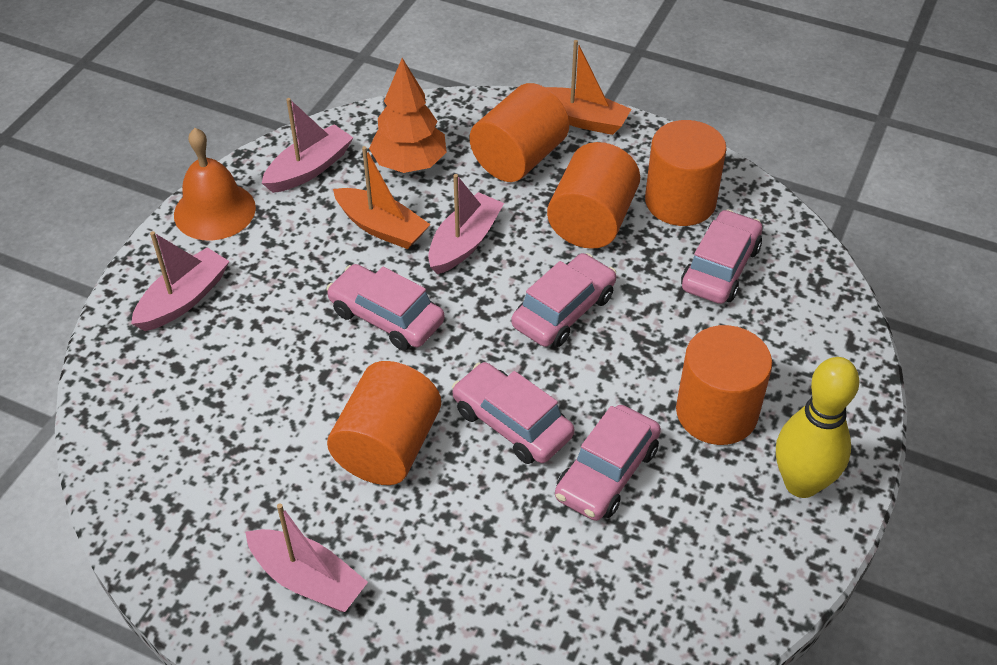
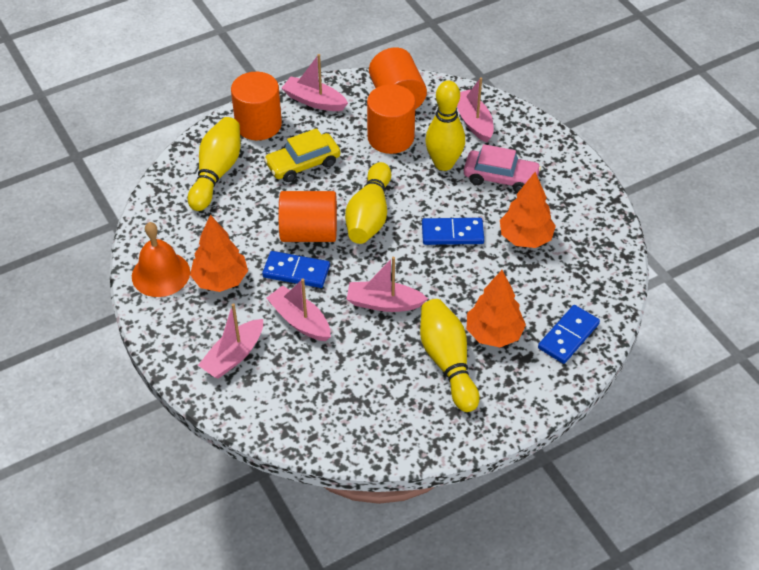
blue domino: 0 -> 3
orange boat: 2 -> 0
orange cylinder: 5 -> 4
orange tree: 1 -> 3
pink boat: 4 -> 5
pink car: 5 -> 1
yellow bowling pin: 1 -> 4
yellow car: 0 -> 1

